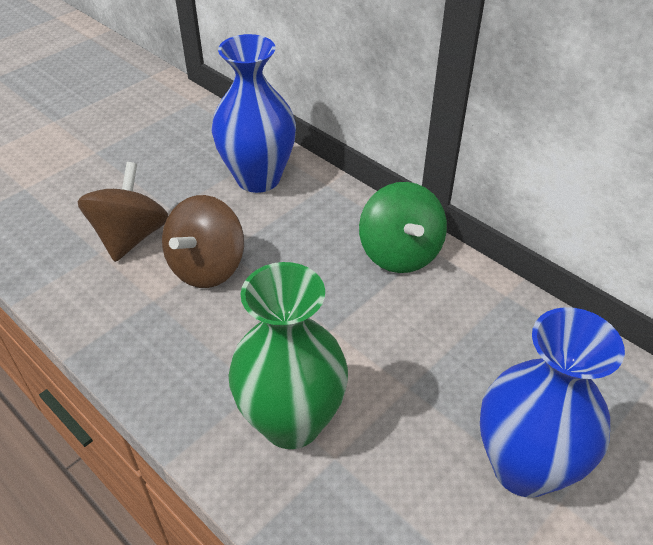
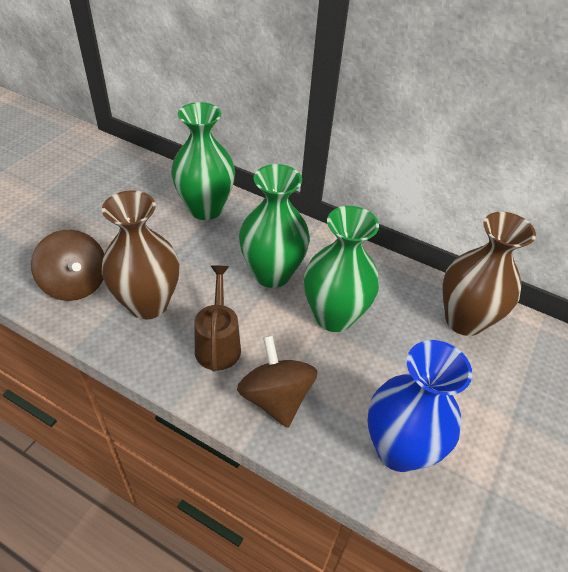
blue vase: 2 -> 1
brown vase: 0 -> 2
brown watering can: 0 -> 1
green spinning top: 1 -> 0
green vase: 1 -> 3

